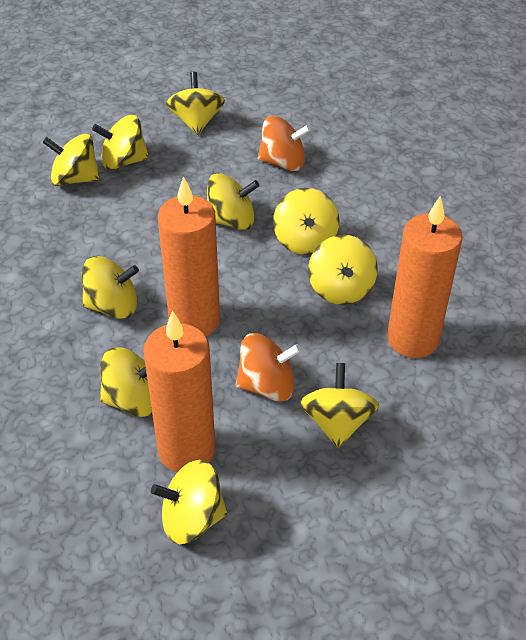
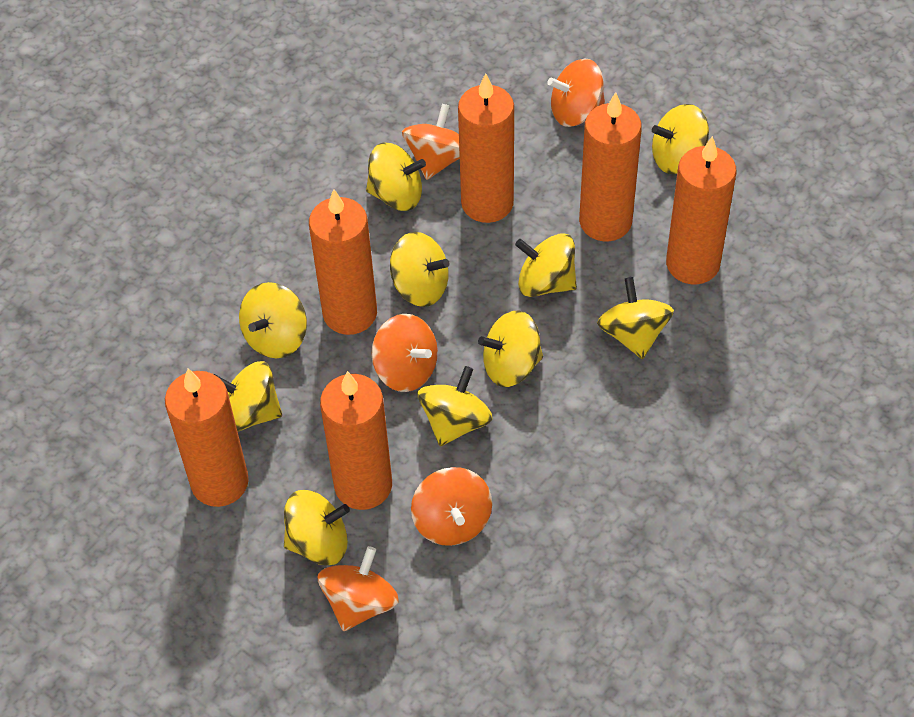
orange candle: 3 -> 6
orange spinning top: 2 -> 5

